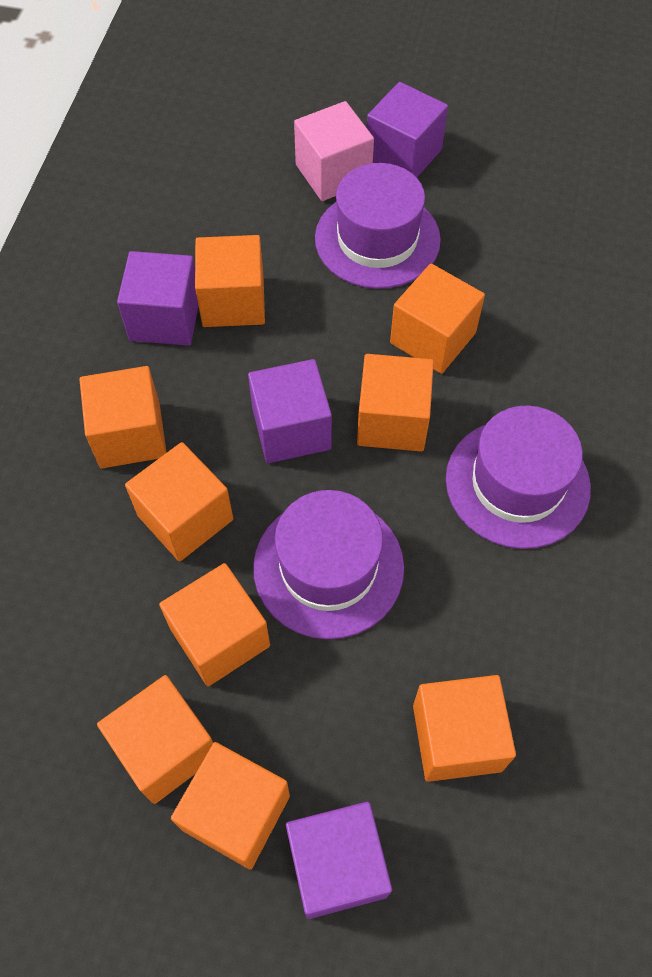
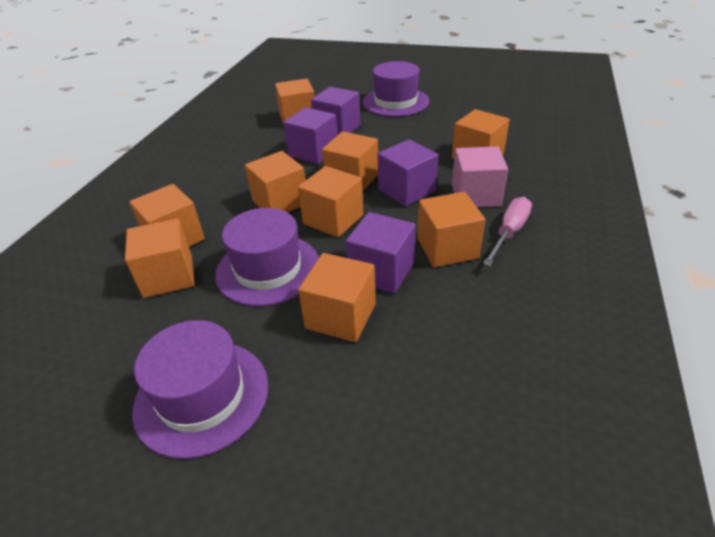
pink screwdriver: 0 -> 1

